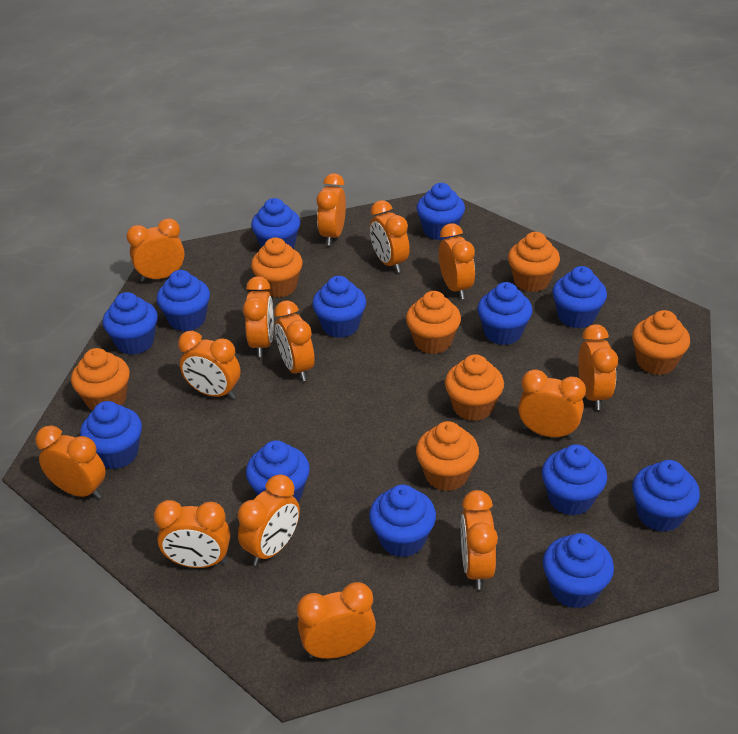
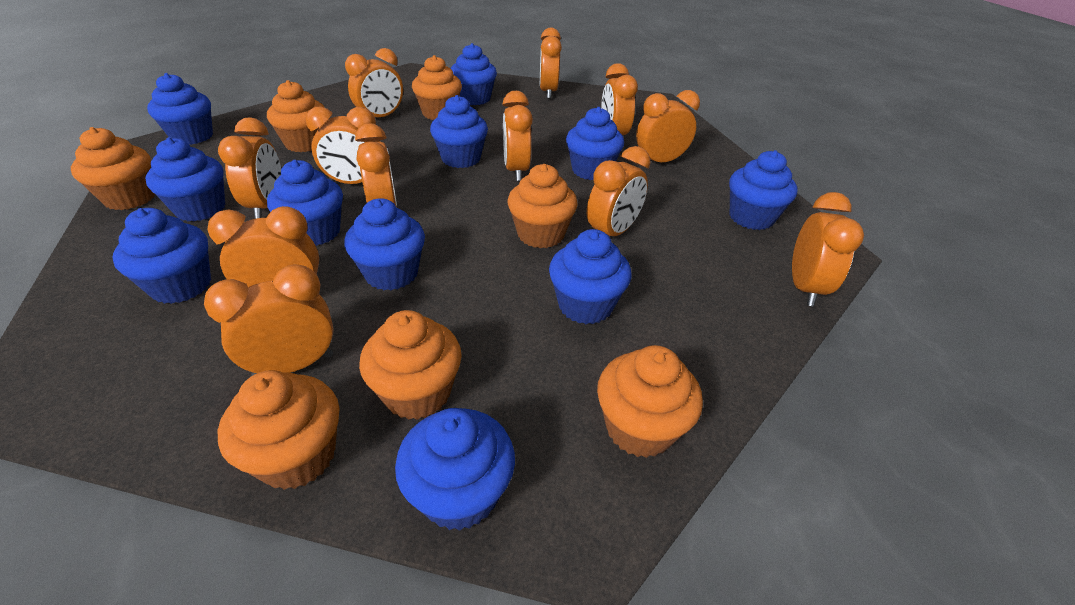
blue cupcake: 13 -> 11
orange clock: 14 -> 12

